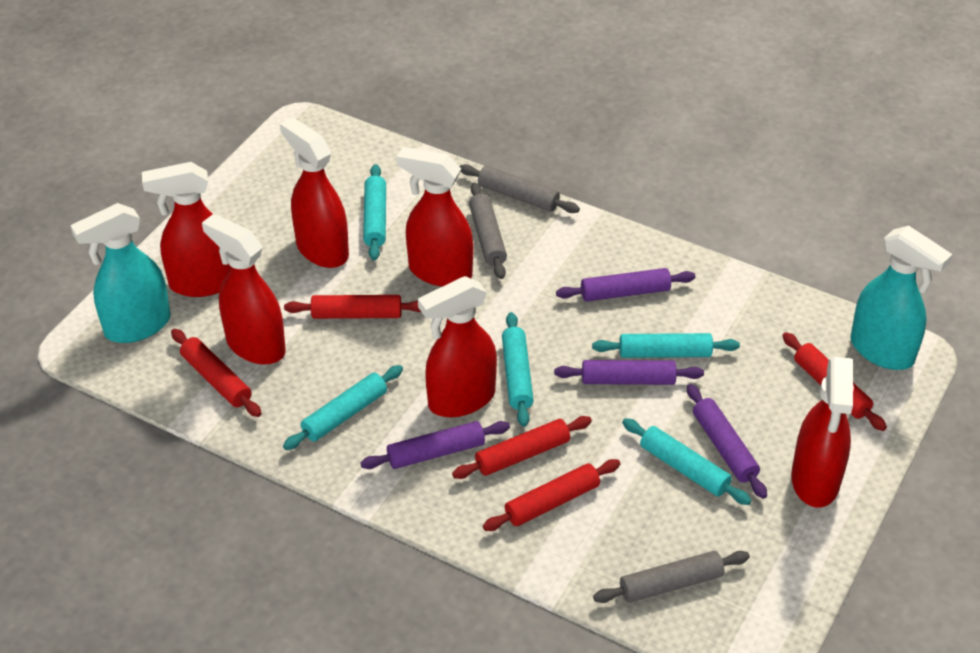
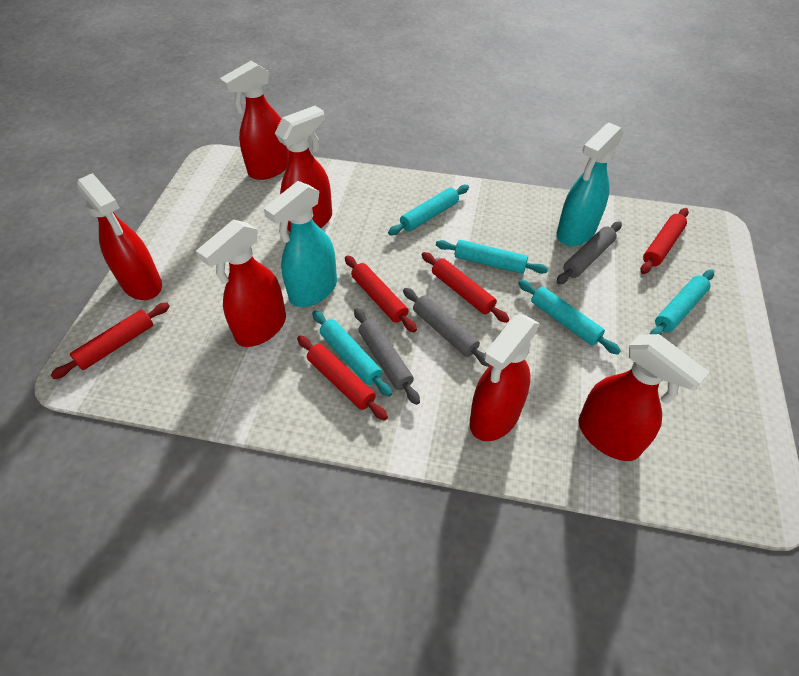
purple rolling pin: 4 -> 0

